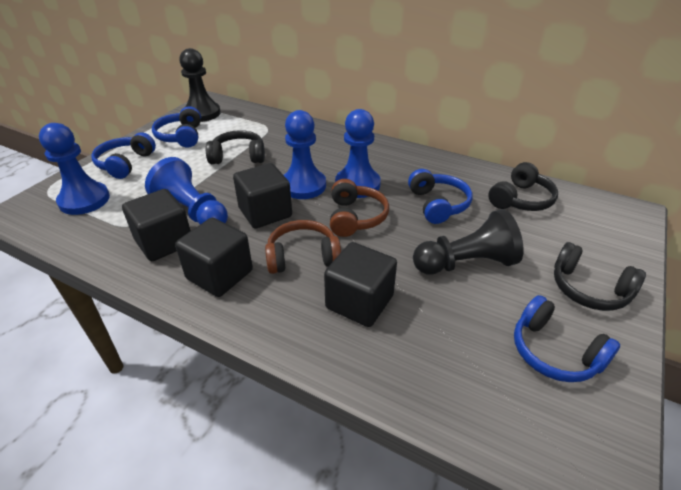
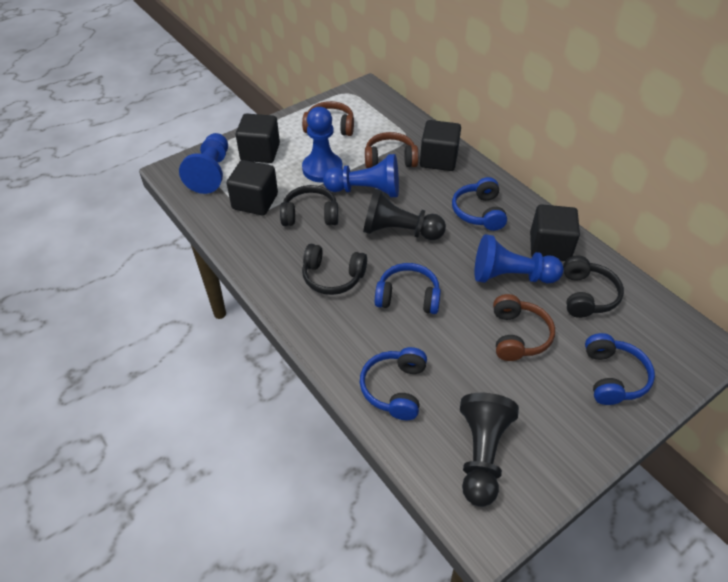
brown headphones: 2 -> 3

